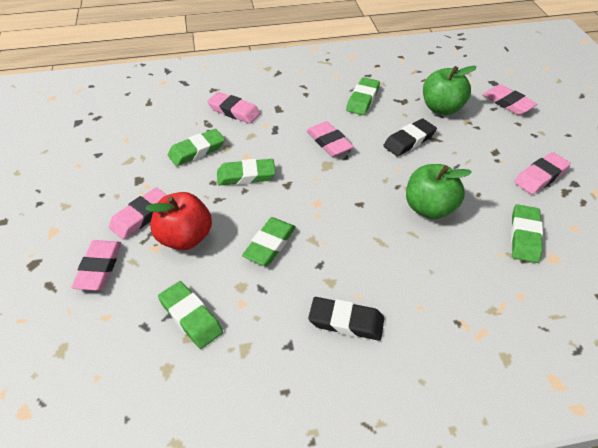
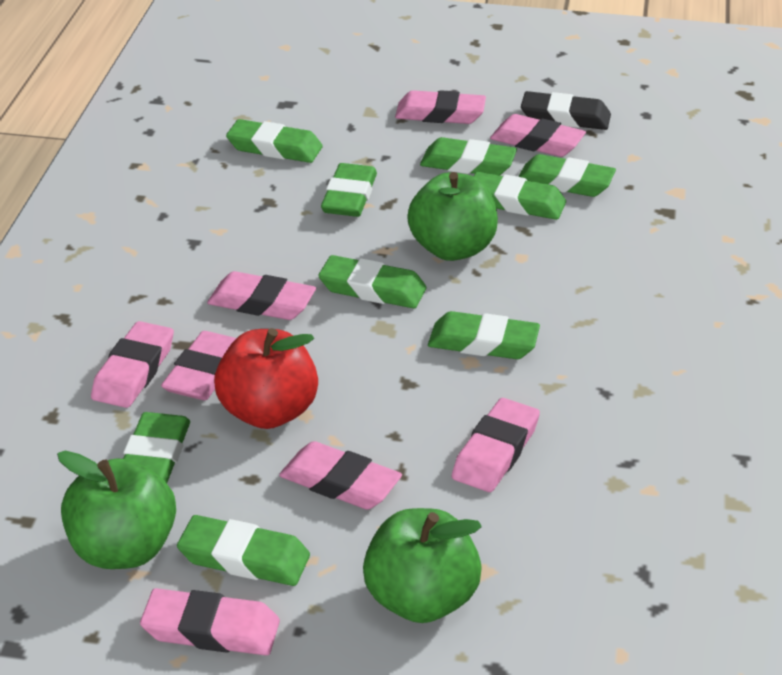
black eraser: 2 -> 1
green apple: 2 -> 3
green eraser: 6 -> 9
pink eraser: 6 -> 8

